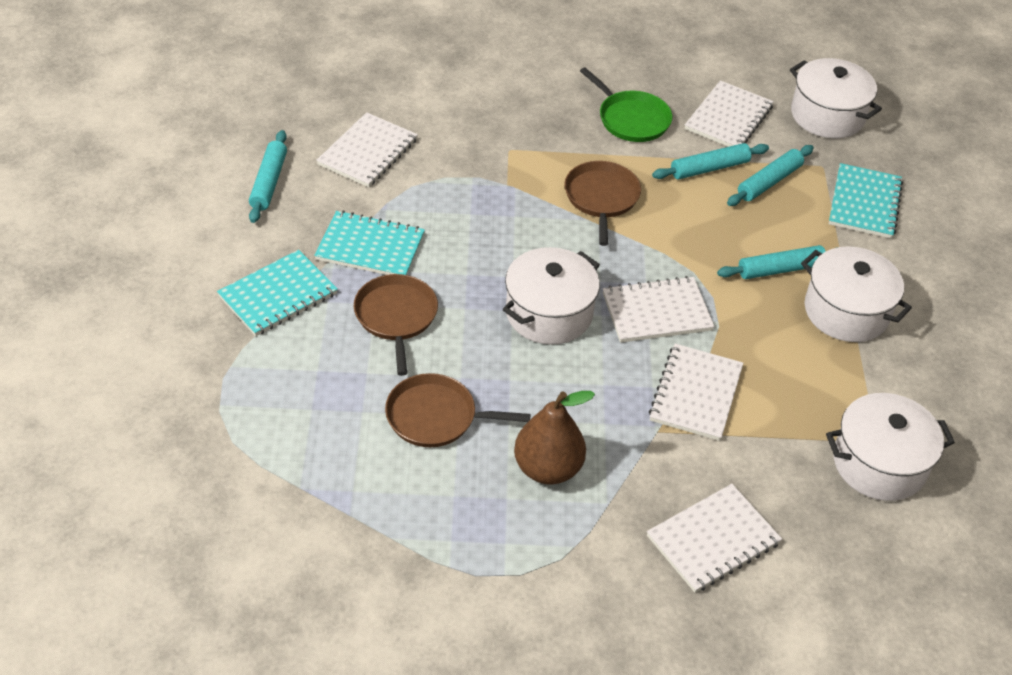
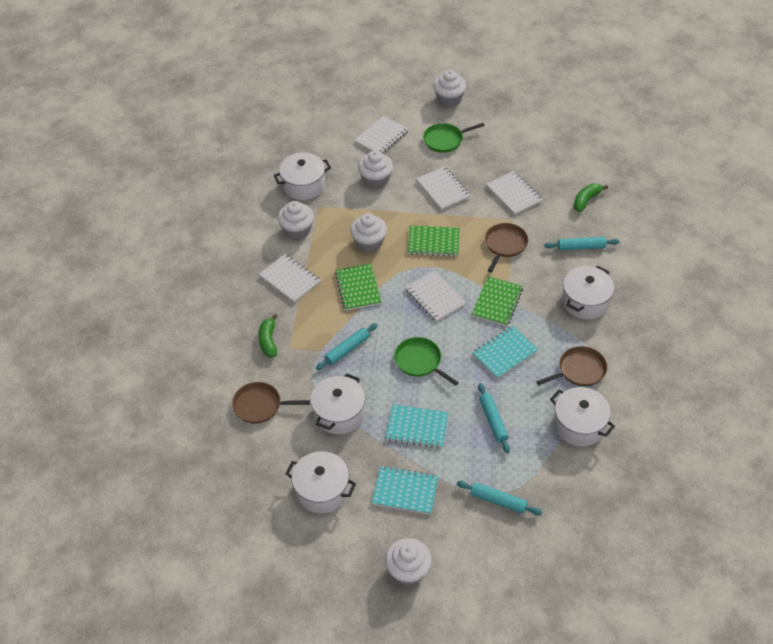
brown pear: 1 -> 0
green banana: 0 -> 2
green notebook: 0 -> 3
green pan: 1 -> 2
white cupcake: 0 -> 5
white pot: 4 -> 5

